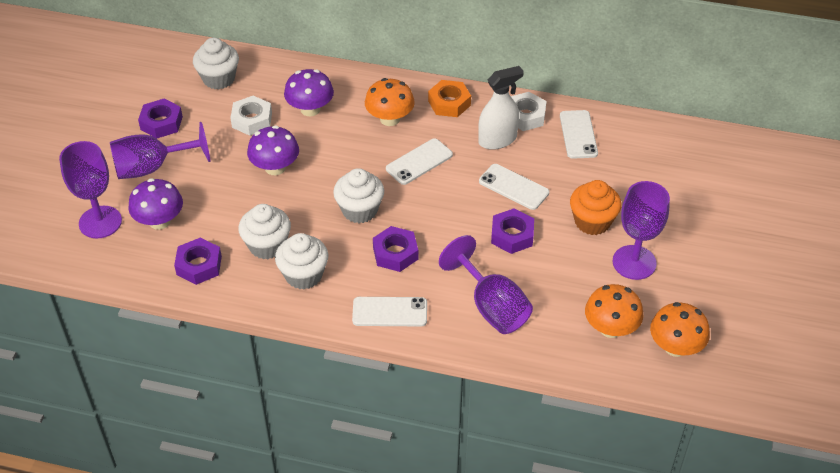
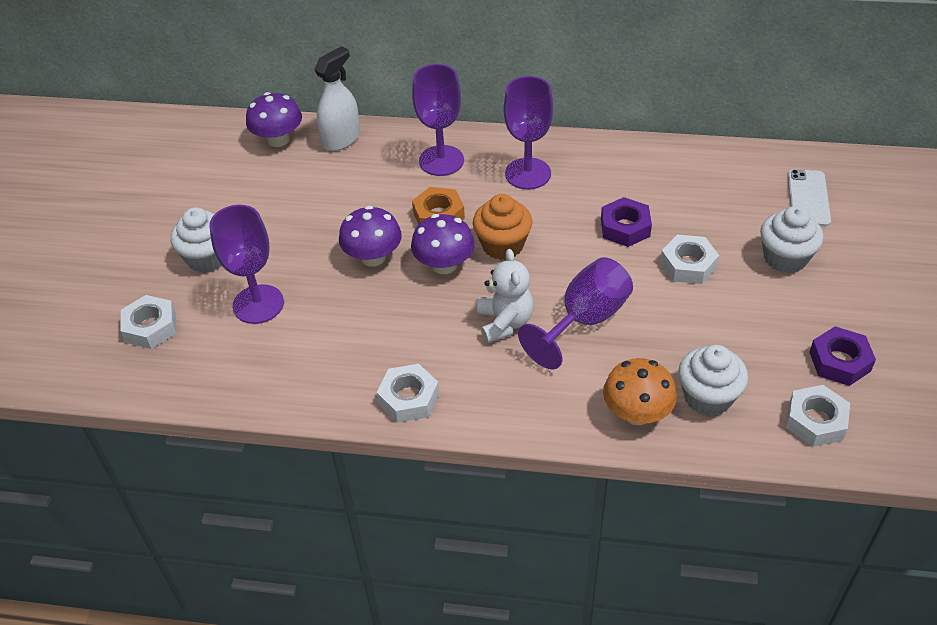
orange mushroom: 3 -> 1
purple nut: 4 -> 2
white cupcake: 4 -> 3
white nut: 2 -> 4
white phone: 4 -> 1
white teddy bear: 0 -> 1

